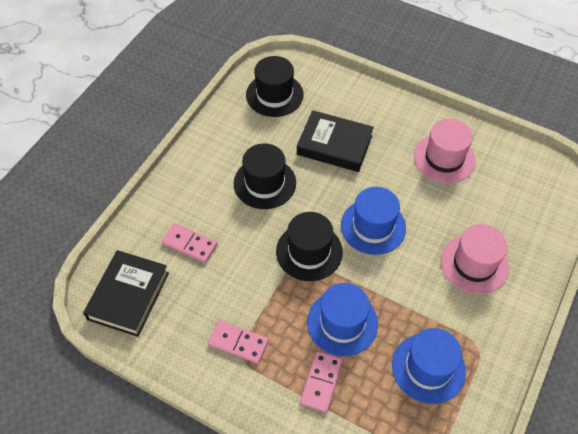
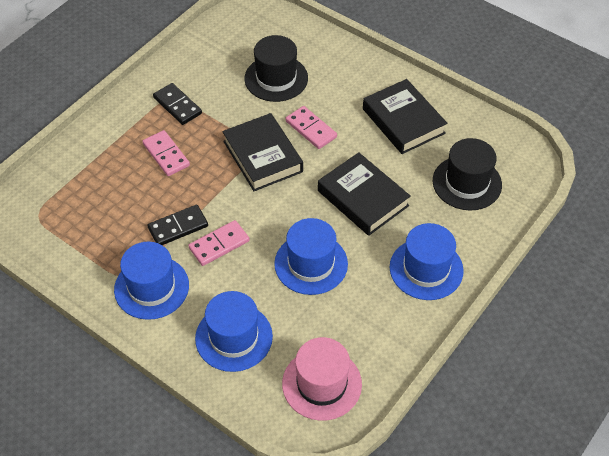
black book: 2 -> 3
black domino: 0 -> 2
black hat: 3 -> 2
blue hat: 3 -> 4
pink hat: 2 -> 1

